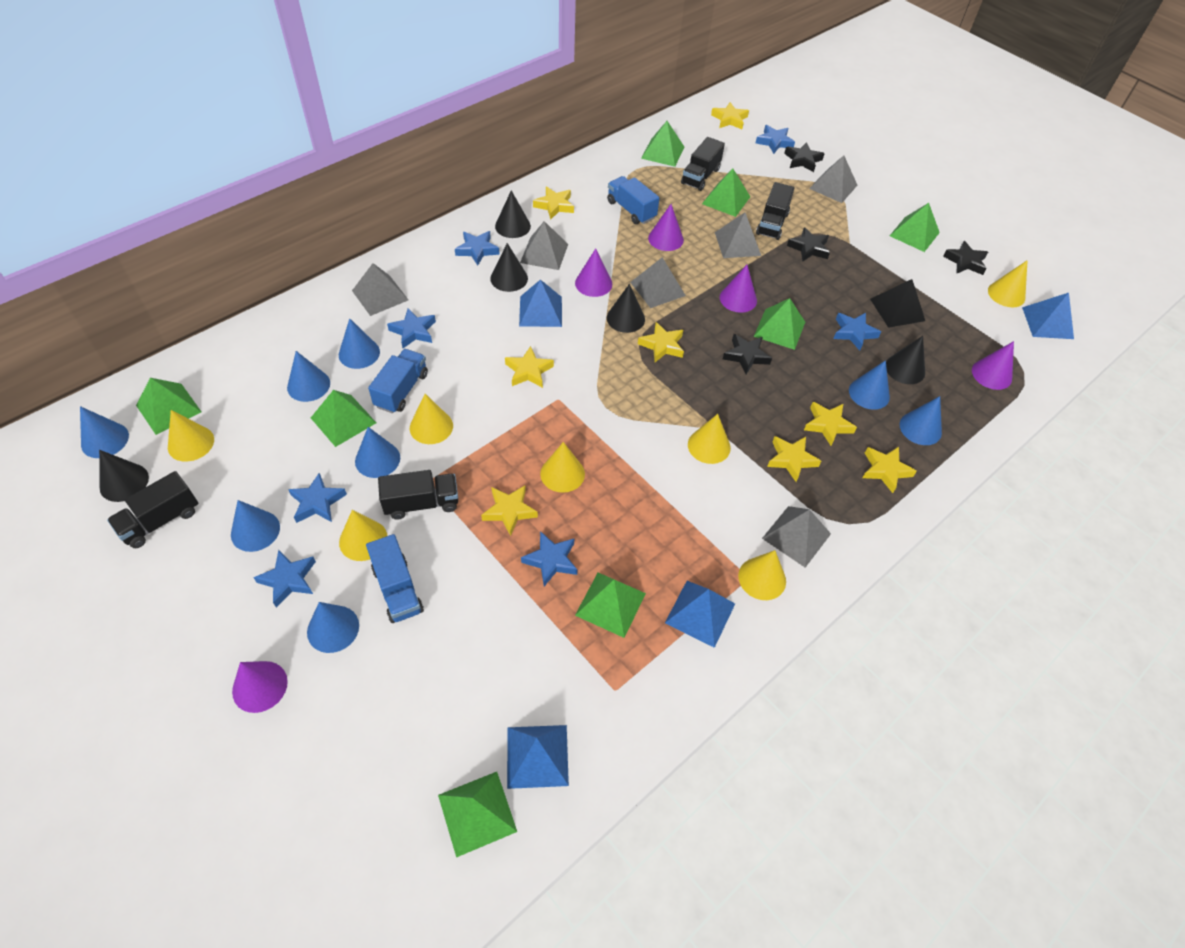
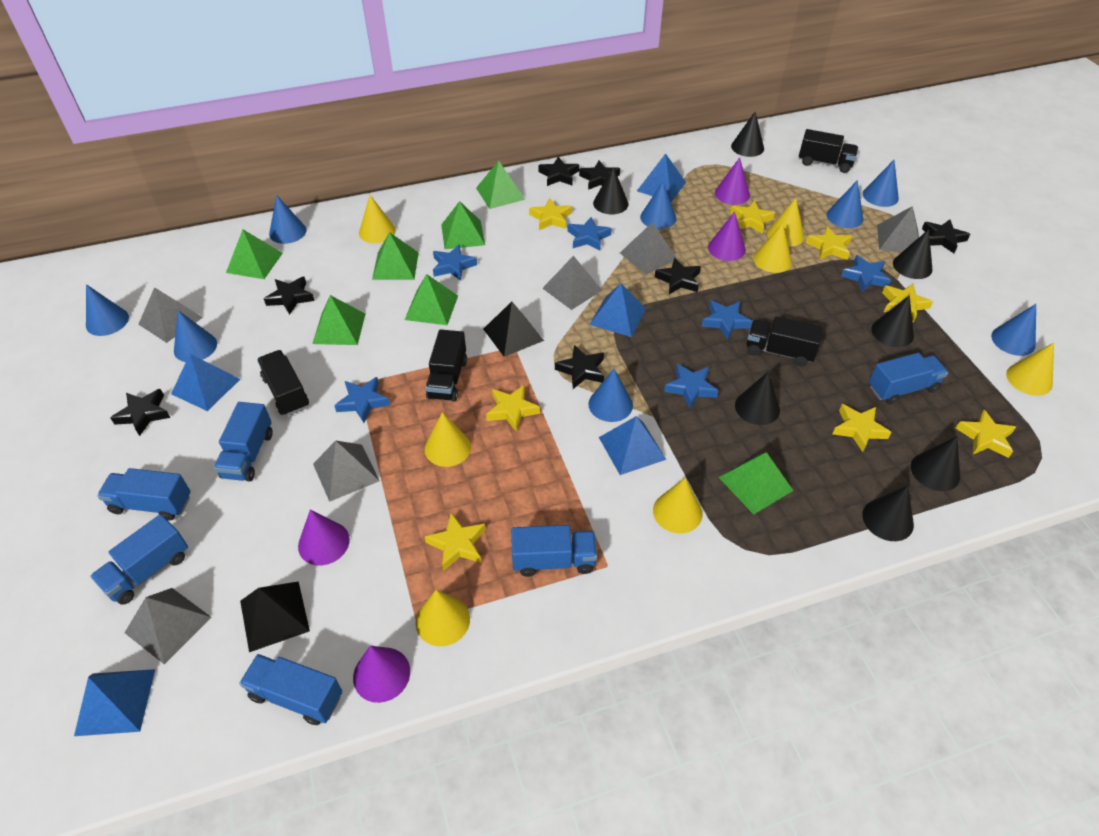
black cone: 5 -> 7
black pyramid: 1 -> 2
black star: 4 -> 7
blue pyramid: 4 -> 5
blue star: 7 -> 6
blue truck: 3 -> 6
green pyramid: 8 -> 7
purple cone: 5 -> 4

